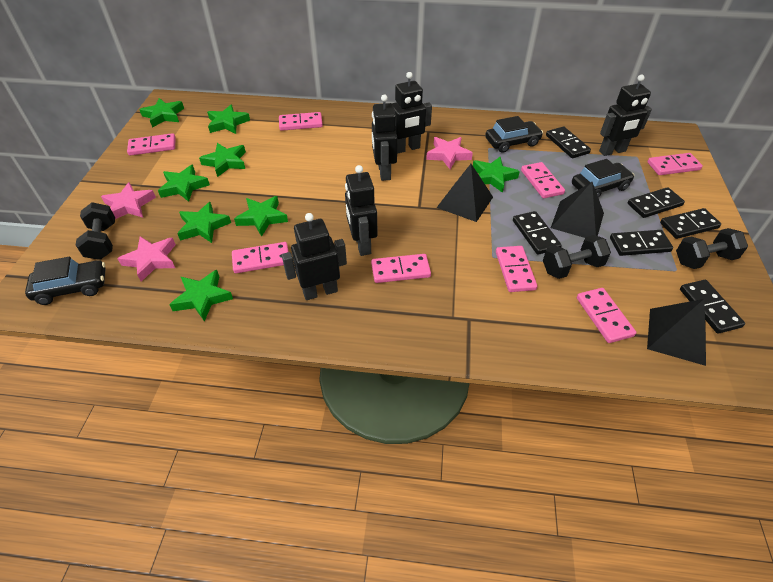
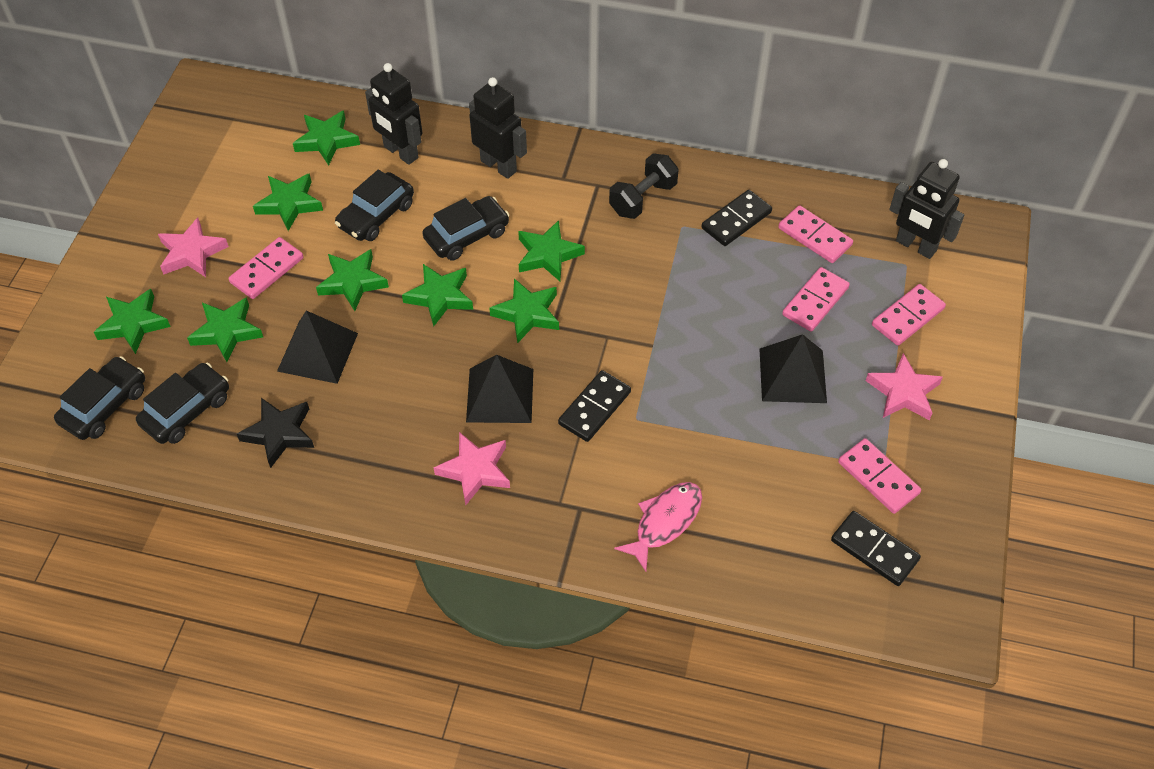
black car: 3 -> 4
black domino: 6 -> 3
black dumbbell: 3 -> 1
black robot: 5 -> 3
black star: 0 -> 1
pink domino: 8 -> 5
pink fish: 0 -> 1

